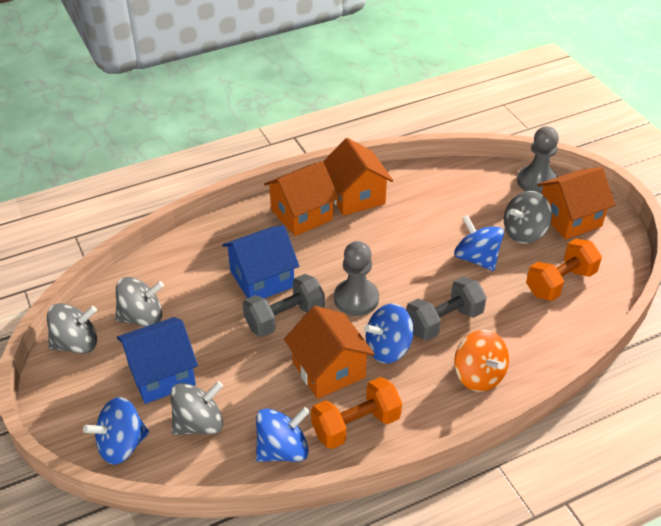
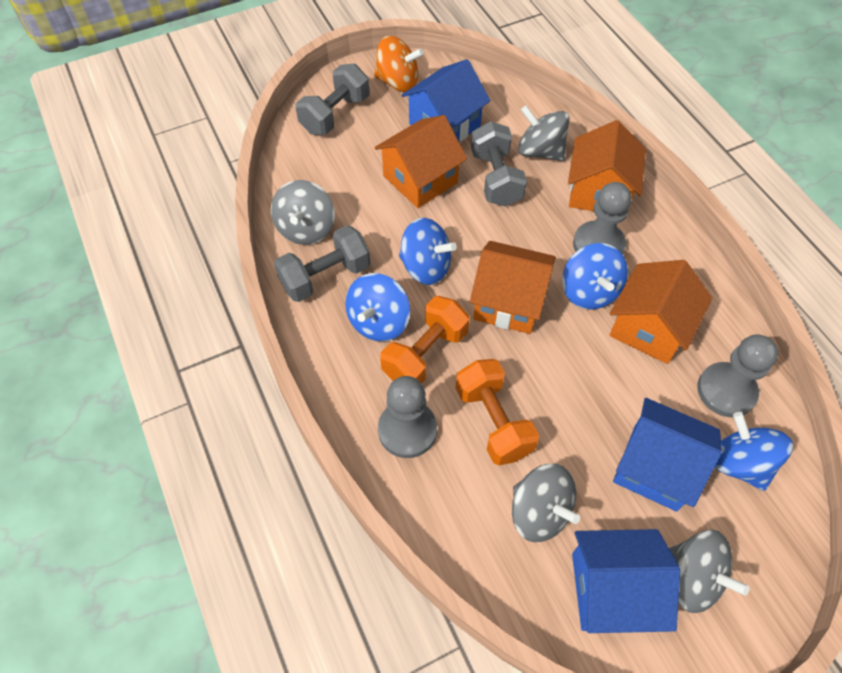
blue house: 2 -> 3
grey dumbbell: 2 -> 3
grey pawn: 2 -> 3

